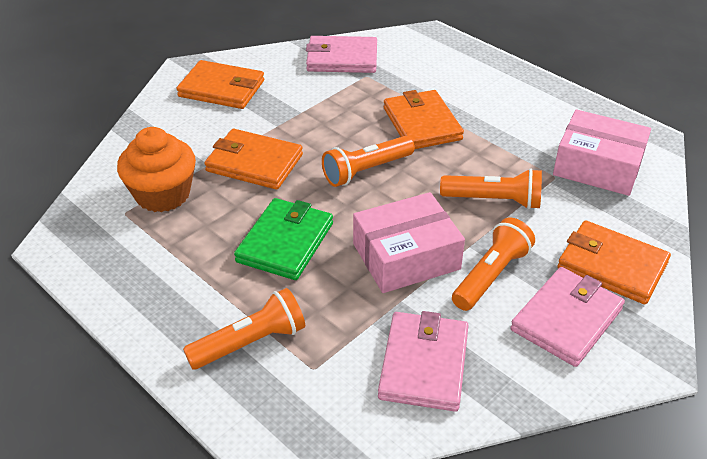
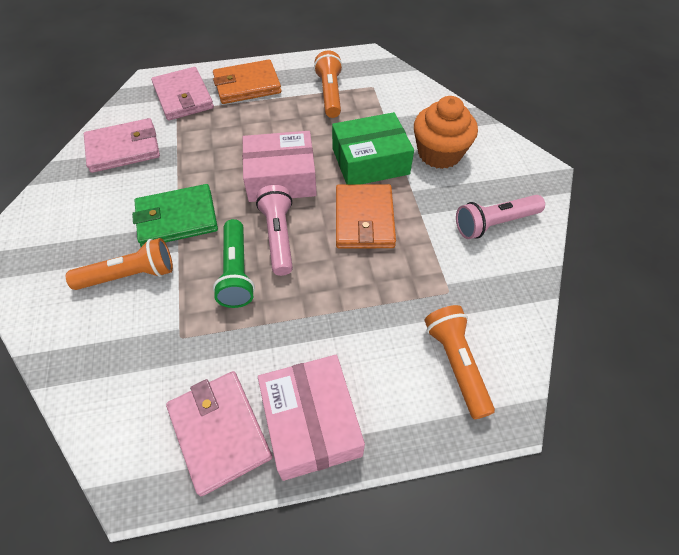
green box: 0 -> 1
green flashlight: 0 -> 1
orange flashlight: 4 -> 3
orange wallet: 4 -> 2
pink flashlight: 0 -> 2

